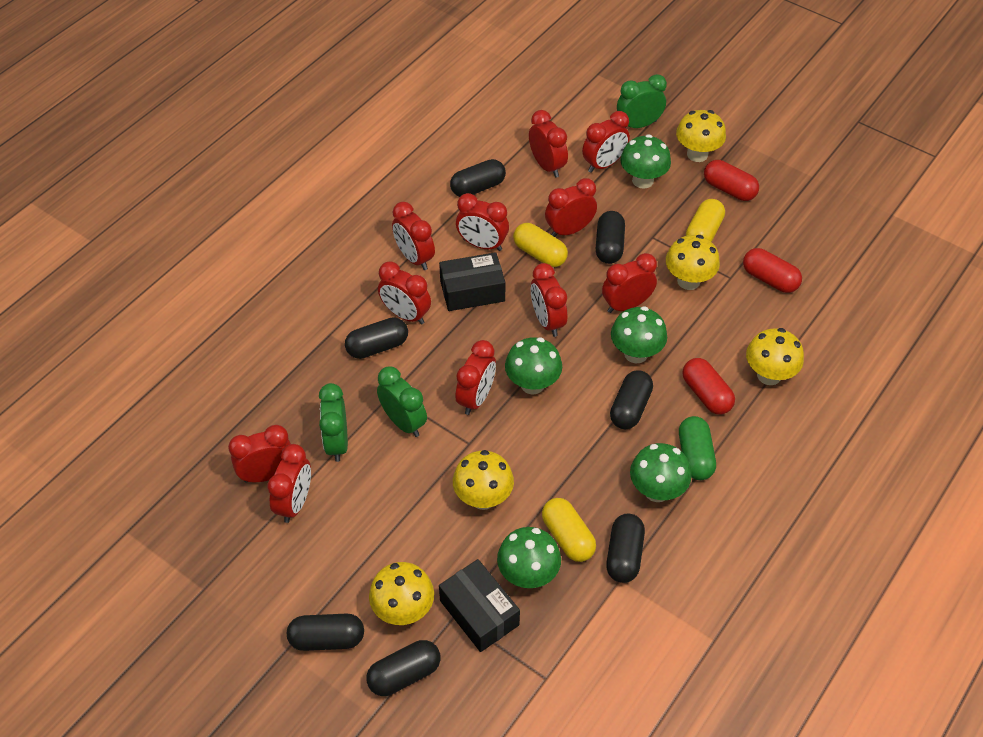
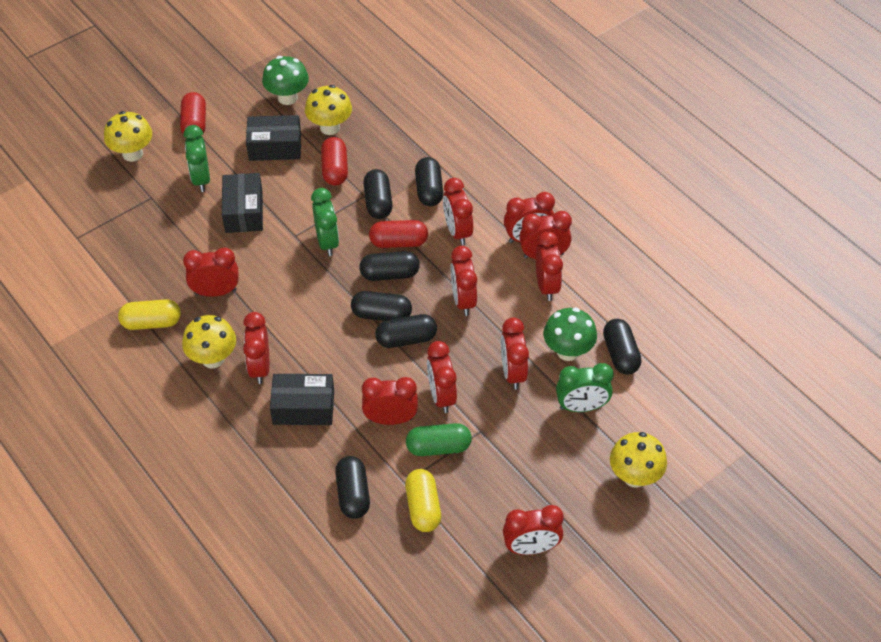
black box: 2 -> 3
green mushroom: 5 -> 2
yellow capsule: 3 -> 2
yellow mushroom: 5 -> 4

